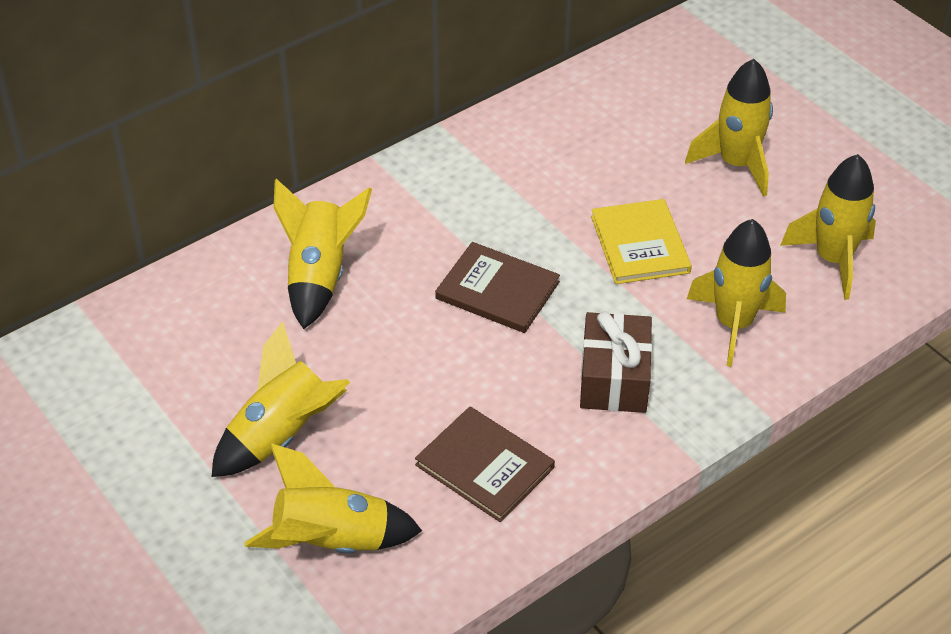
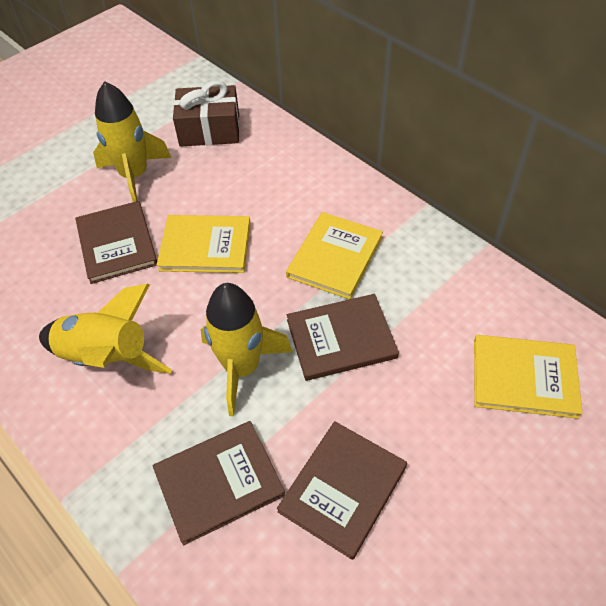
brown book: 2 -> 4
yellow book: 1 -> 3
yellow rocket: 6 -> 3

